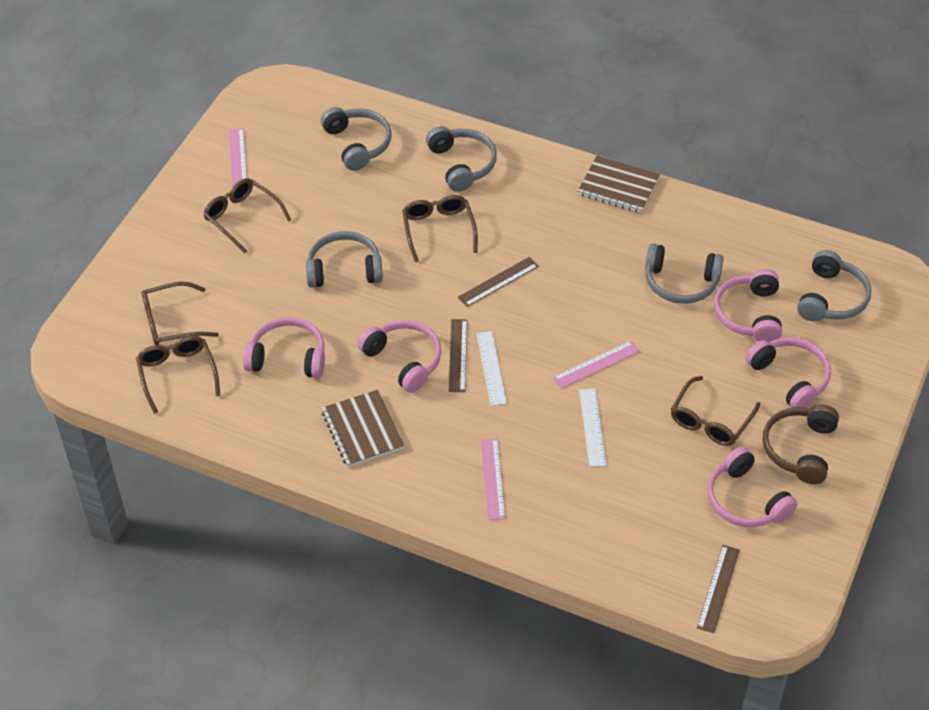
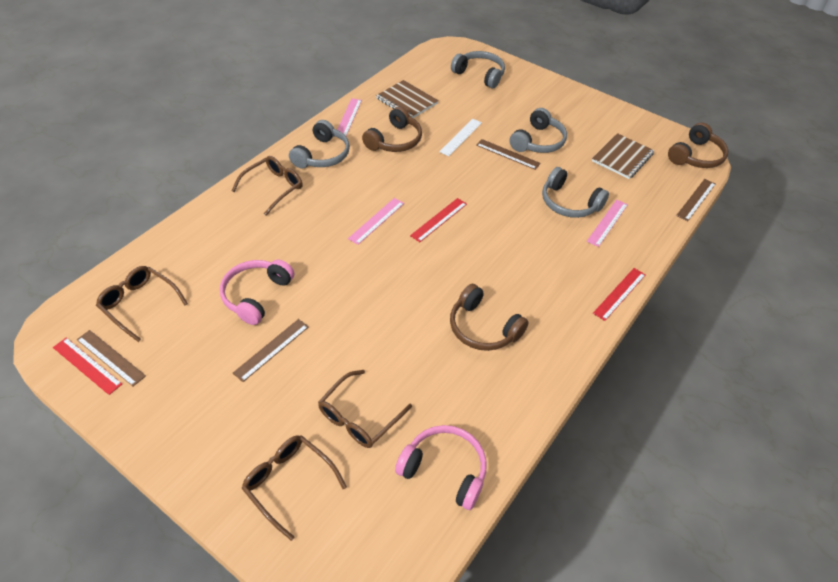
brown glasses: 5 -> 4
brown headphones: 1 -> 3
brown ruler: 3 -> 4
grey headphones: 5 -> 4
pink headphones: 5 -> 2
red ruler: 0 -> 3
white ruler: 2 -> 1

